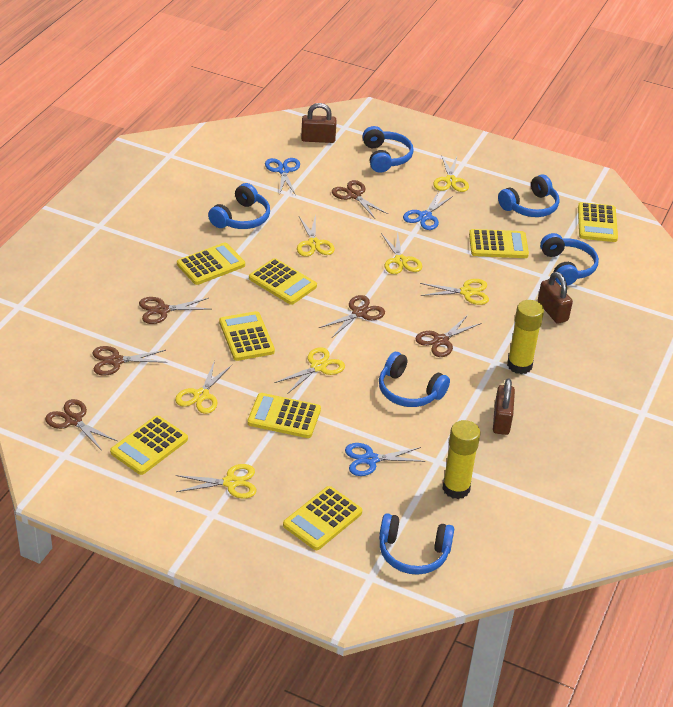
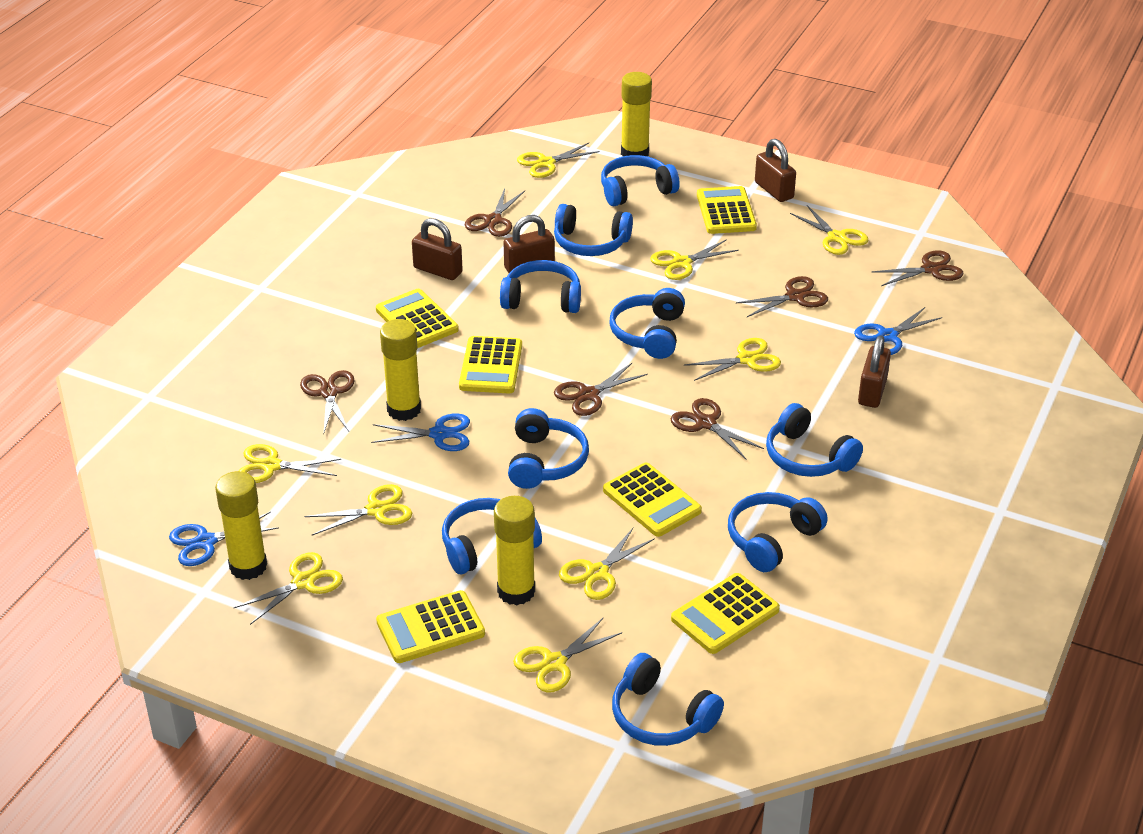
blue headphones: 6 -> 9
brown padlock: 3 -> 4
yellow calculator: 8 -> 6
yellow glue stick: 2 -> 4
yellow scissors: 7 -> 9

